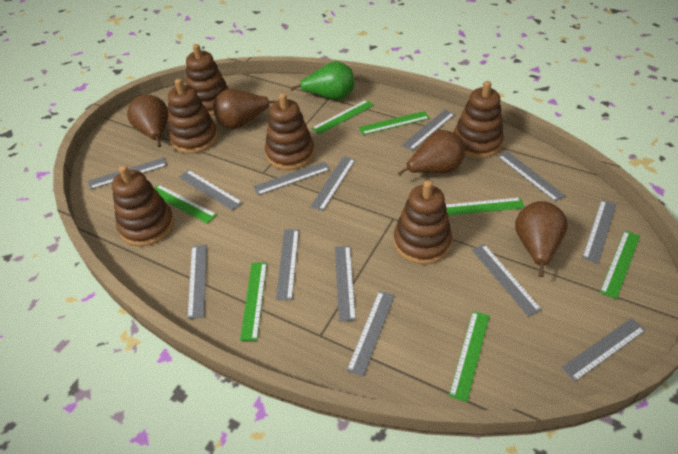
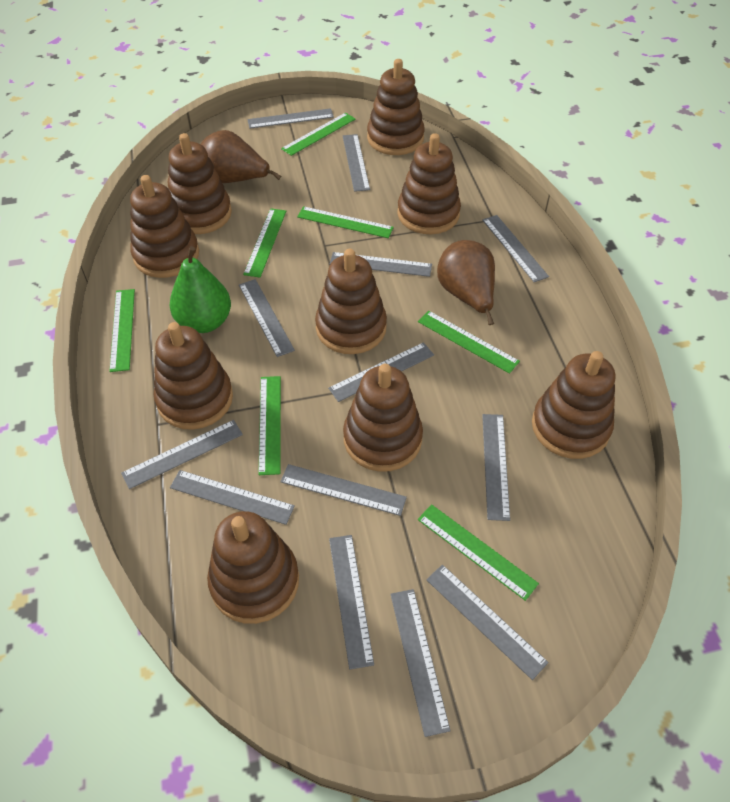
brown pear: 4 -> 2
brown stacking toy: 6 -> 9

